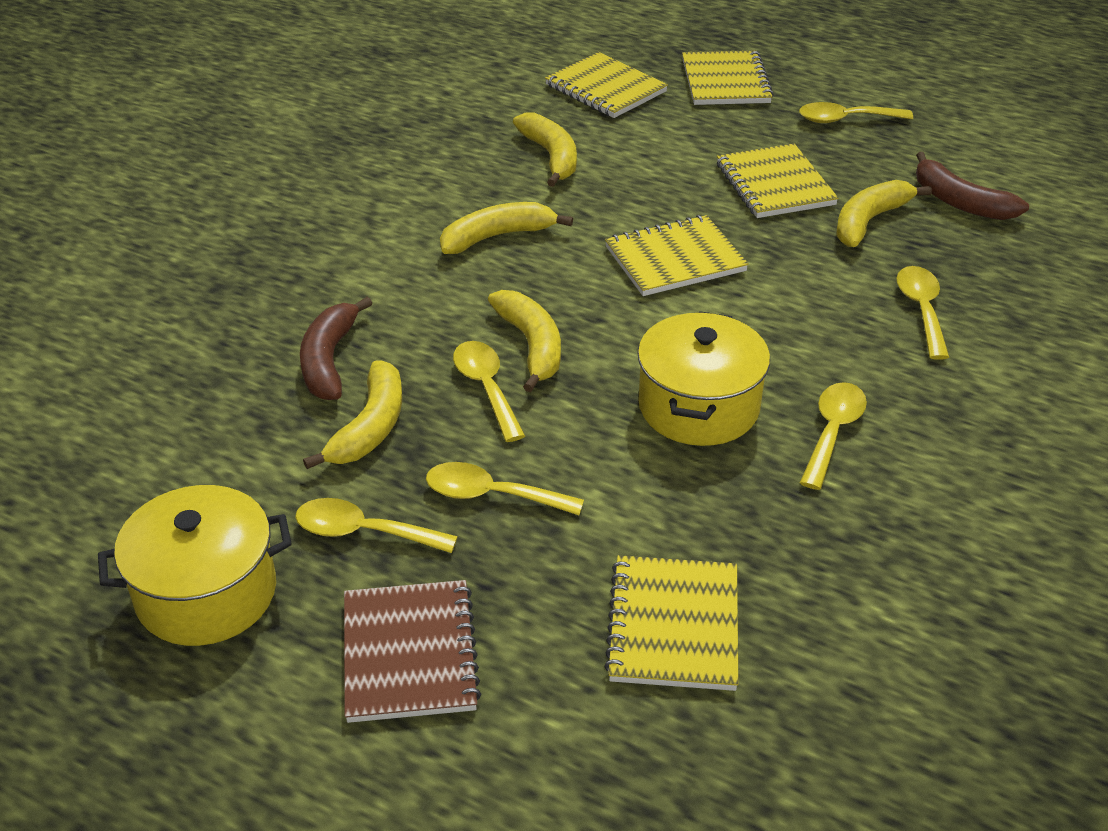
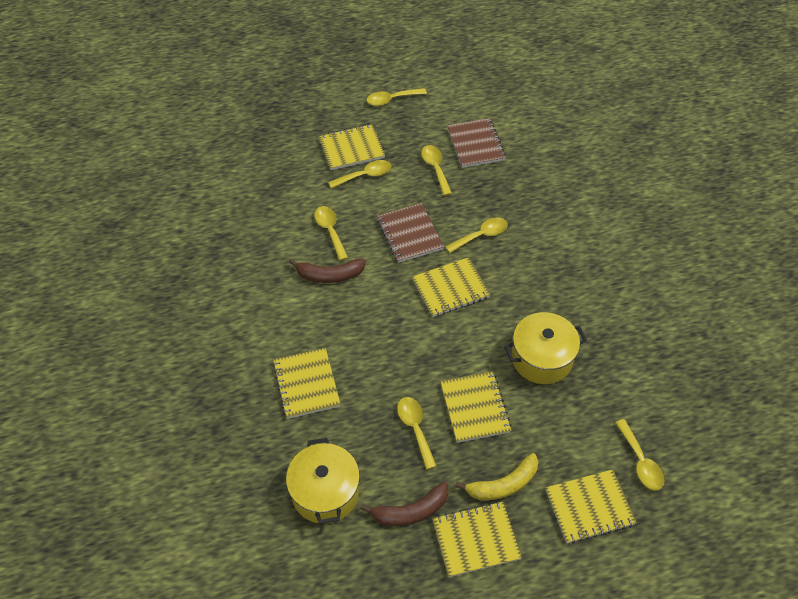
brown notebook: 1 -> 2
yellow banana: 5 -> 1
yellow notebook: 5 -> 6
yellow spoon: 6 -> 7

